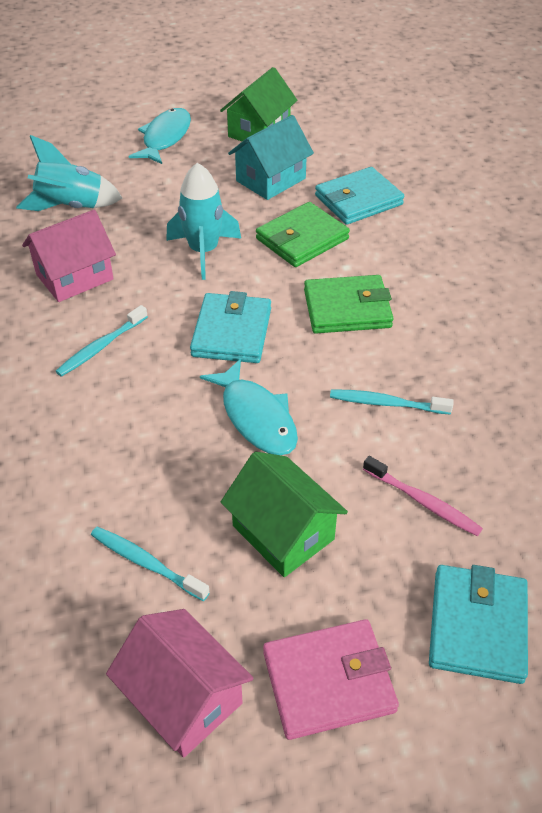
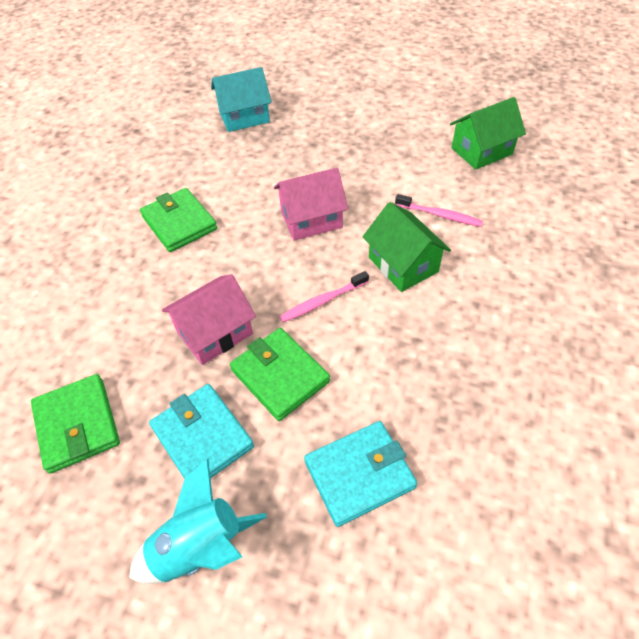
green wallet: 2 -> 3
pink toothbrush: 1 -> 2
pink wallet: 1 -> 0
turquoise fish: 2 -> 0
turquoise rocket: 2 -> 1
turquoise toothbrush: 3 -> 0
turquoise wallet: 3 -> 2

